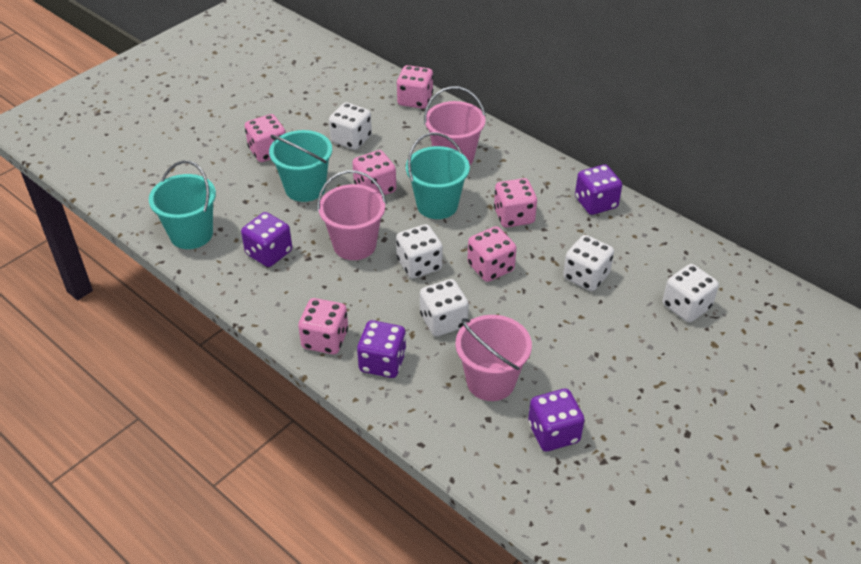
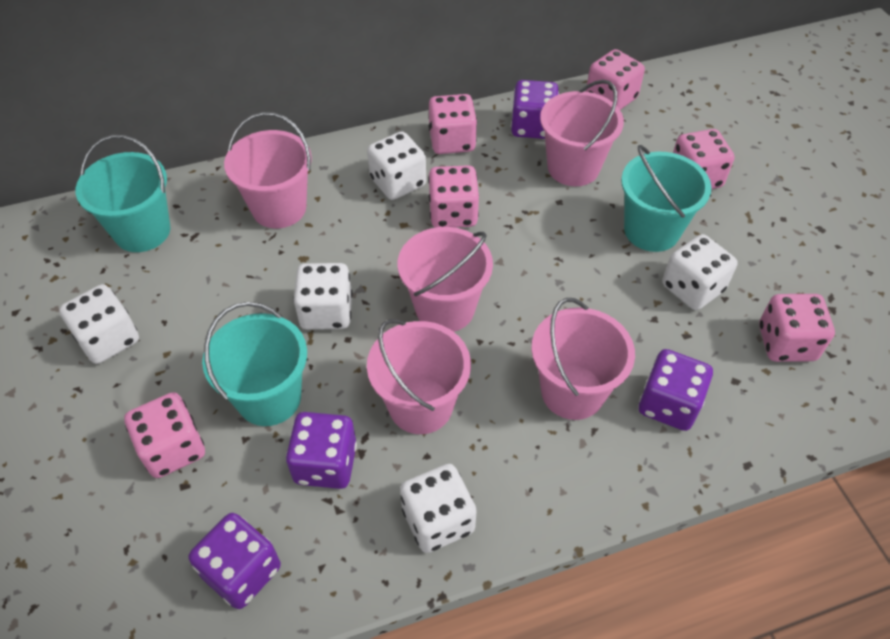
pink bucket: 3 -> 5

